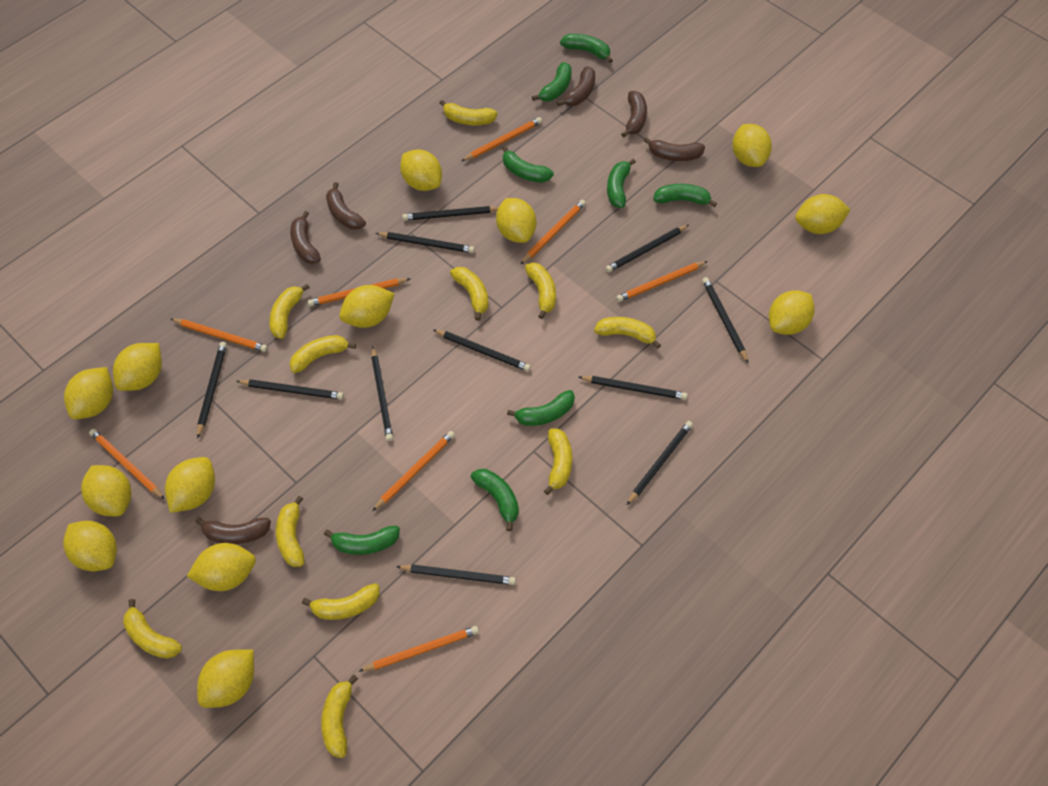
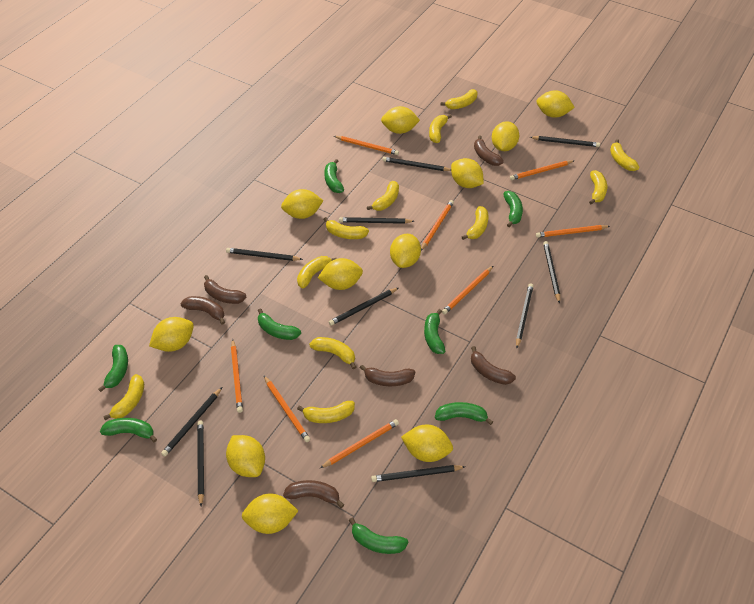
black pencil: 11 -> 10
yellow lemon: 13 -> 11

